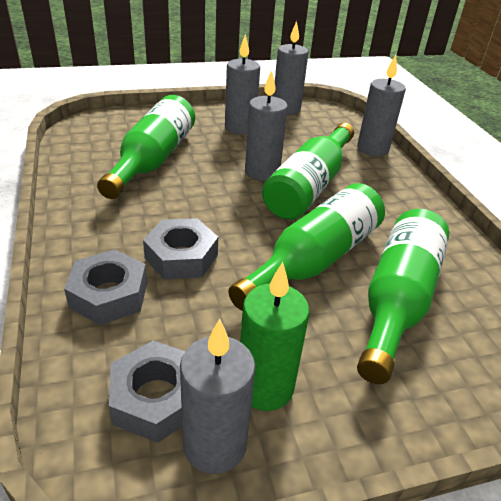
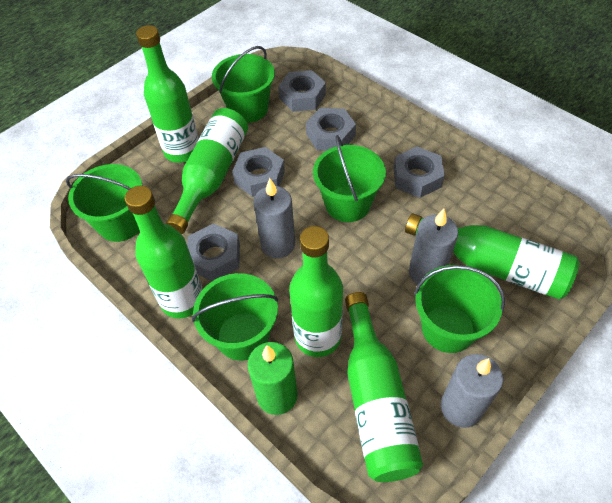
green bottle: 4 -> 6
green bucket: 0 -> 5
grey candle: 5 -> 3
grey nut: 3 -> 5

